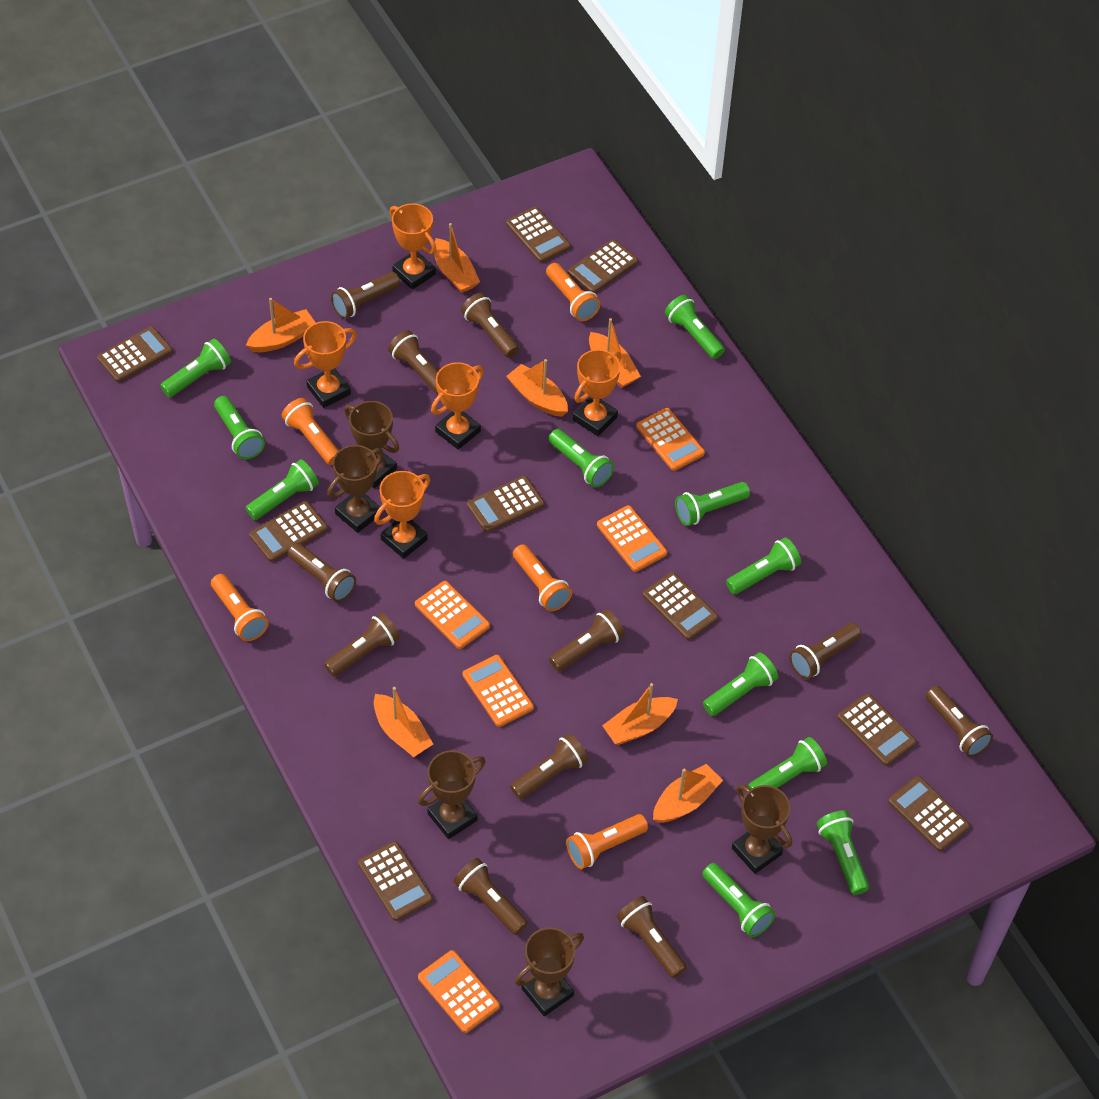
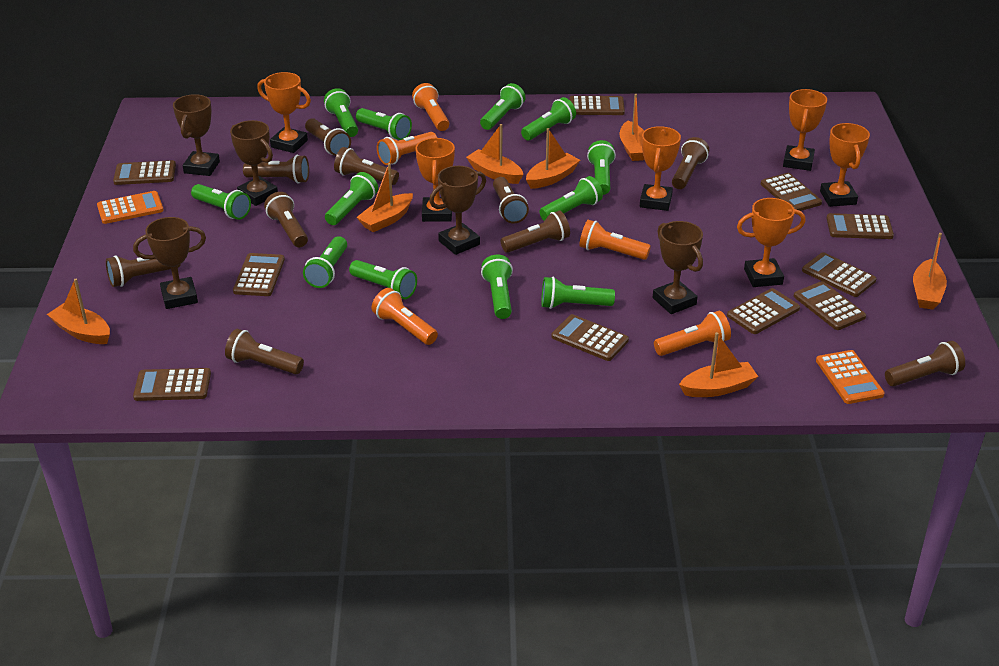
brown calculator: 9 -> 10
brown flashlight: 11 -> 10
green flashlight: 11 -> 12
orange calculator: 5 -> 2
orange trophy: 5 -> 6

